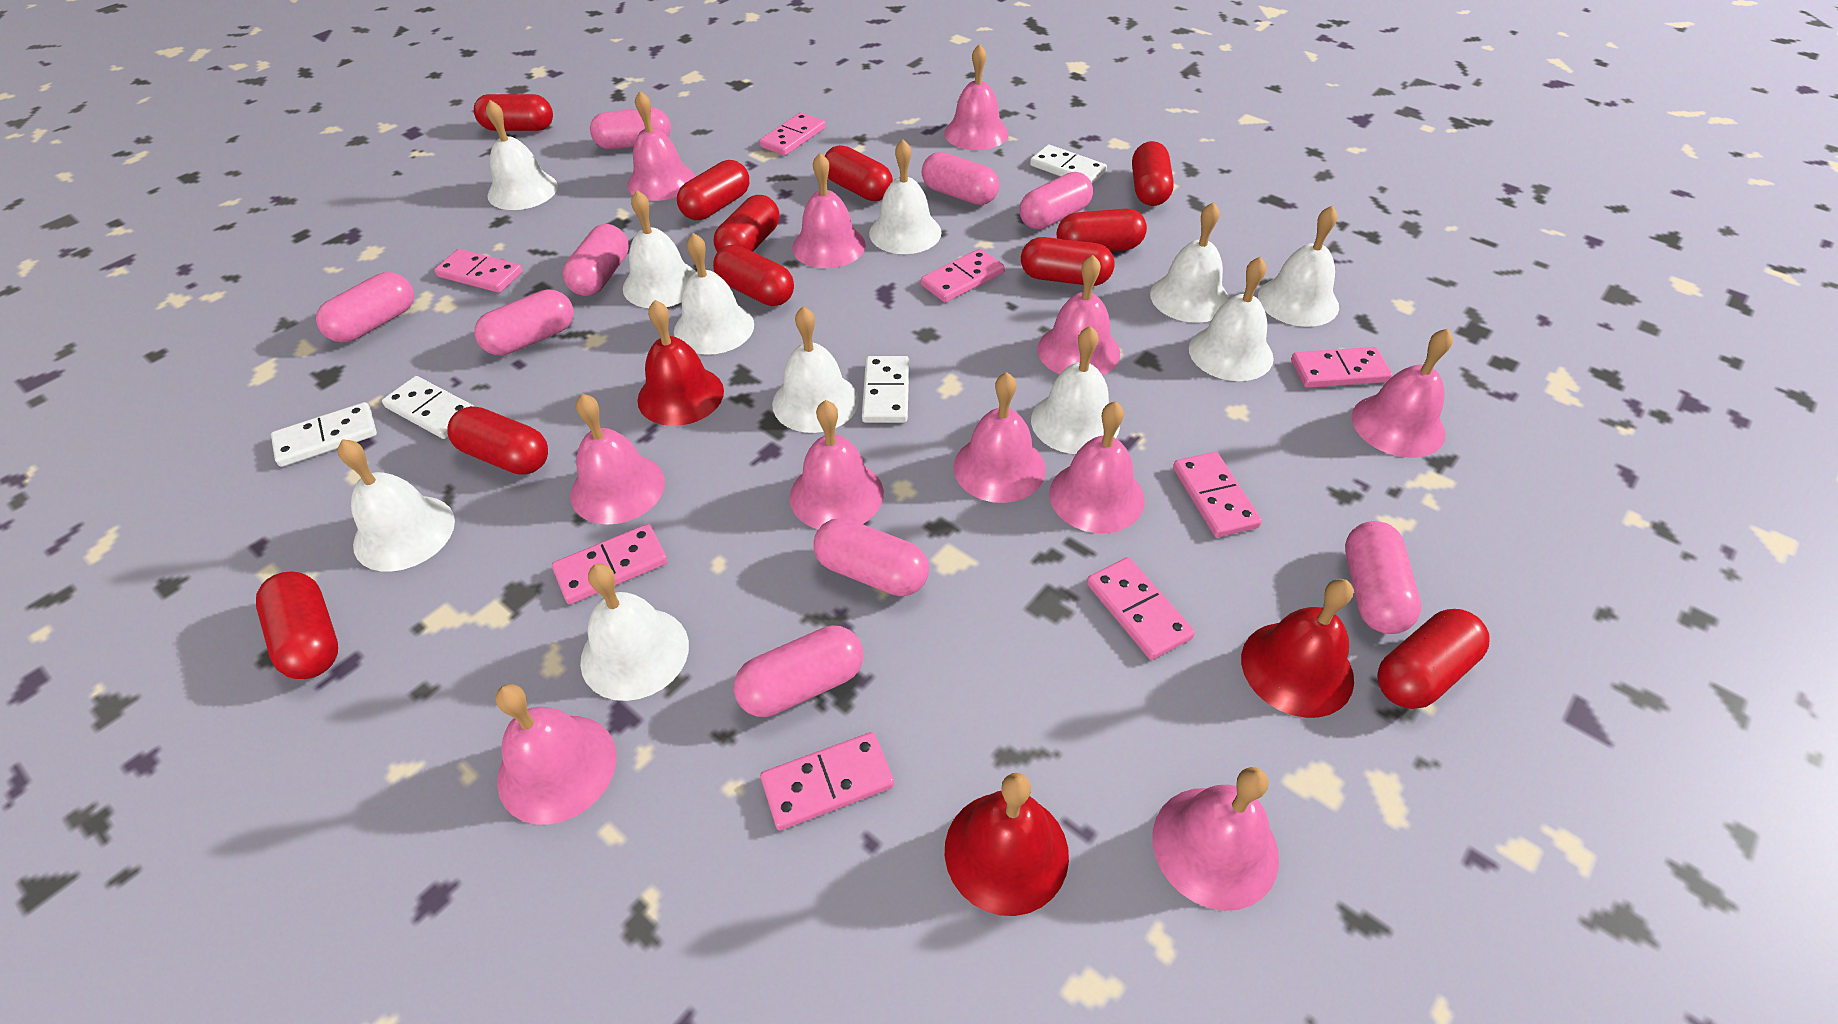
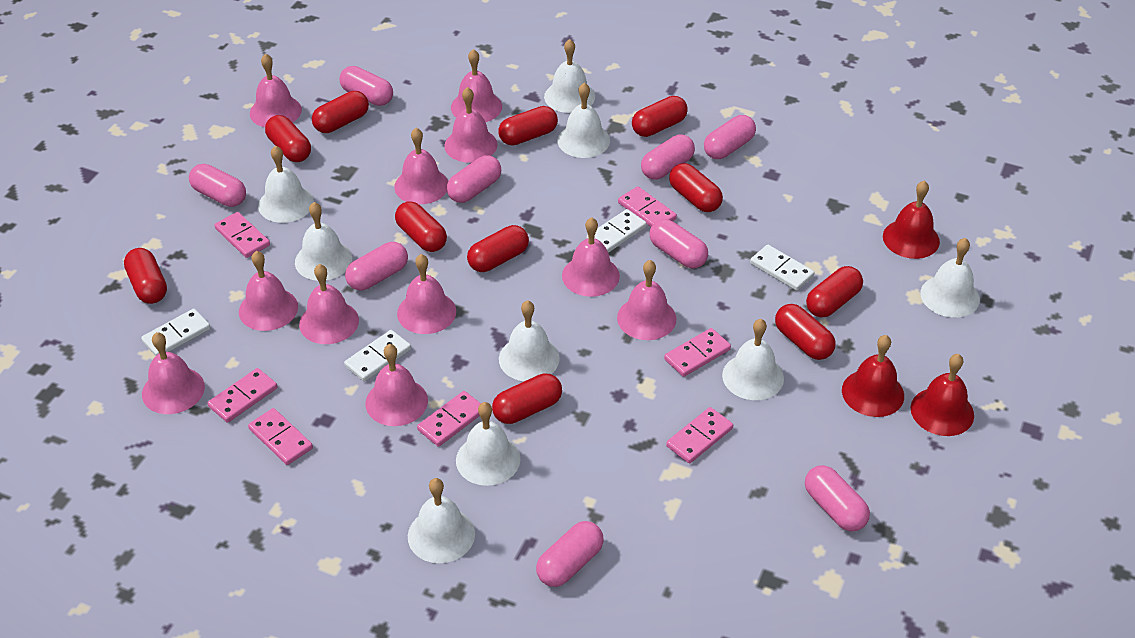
pink domino: 8 -> 7
white bell: 11 -> 9

